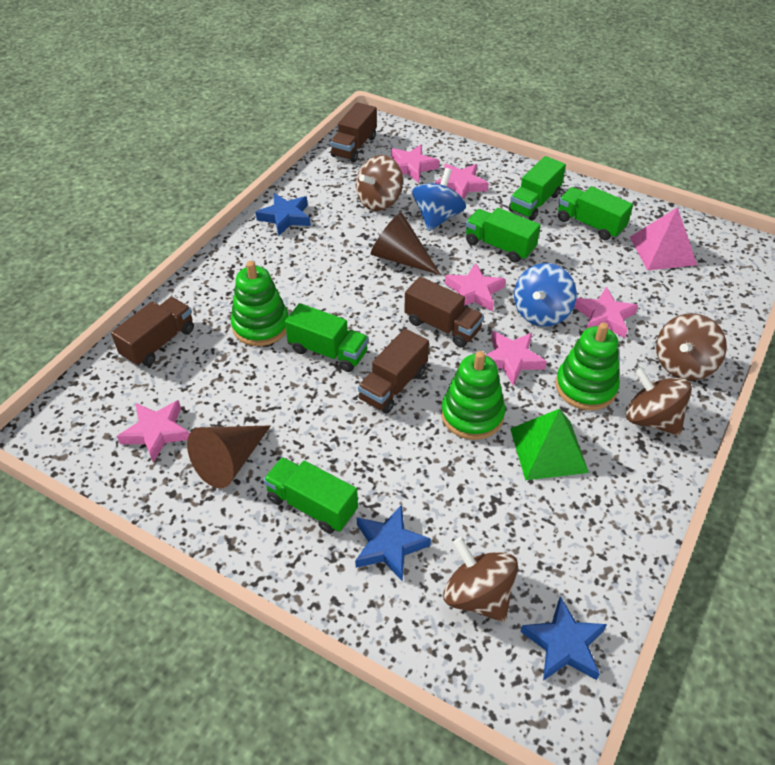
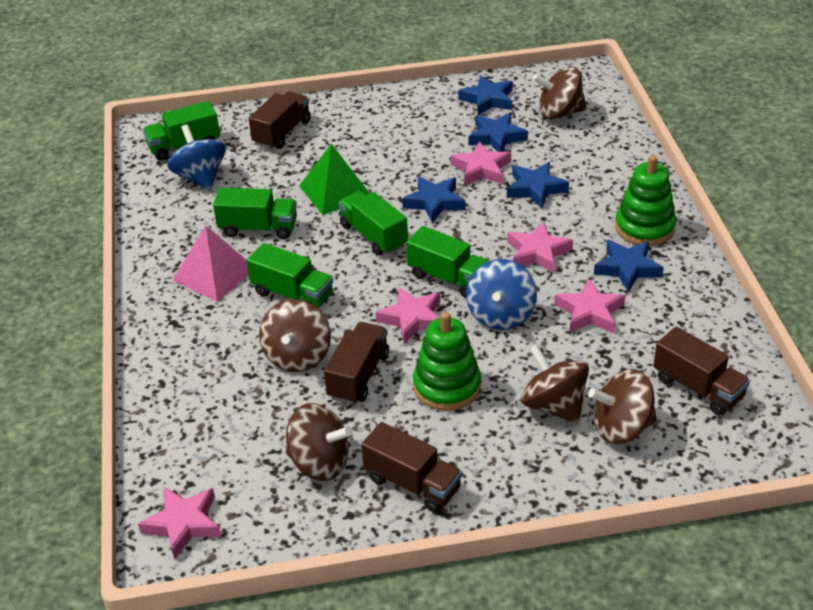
blue star: 3 -> 5
brown cone: 2 -> 0
brown spinning top: 4 -> 5
green stacking toy: 3 -> 2
pink star: 6 -> 5

